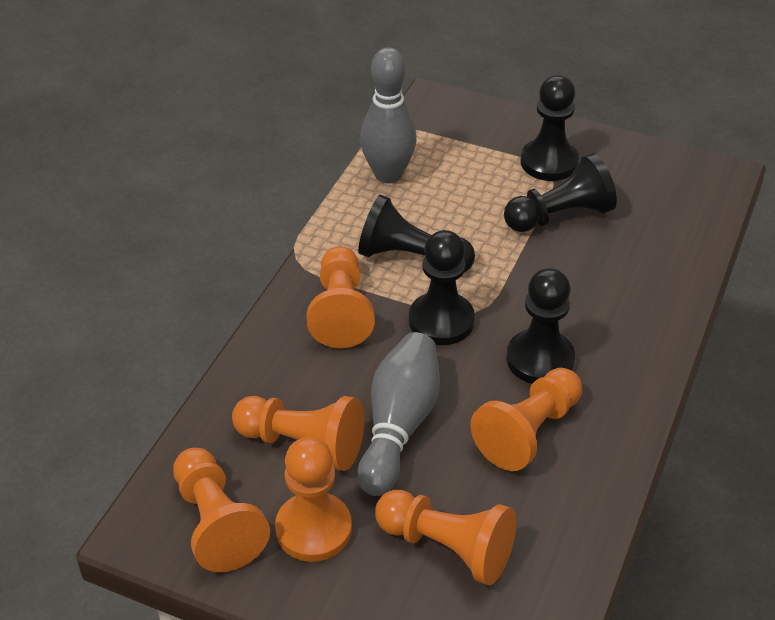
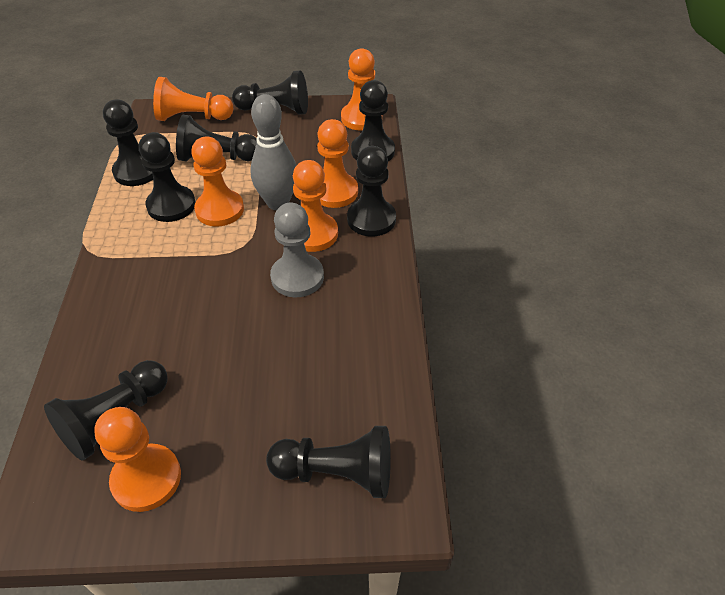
black pawn: 5 -> 8
grey bowling pin: 2 -> 1
grey pawn: 0 -> 1

